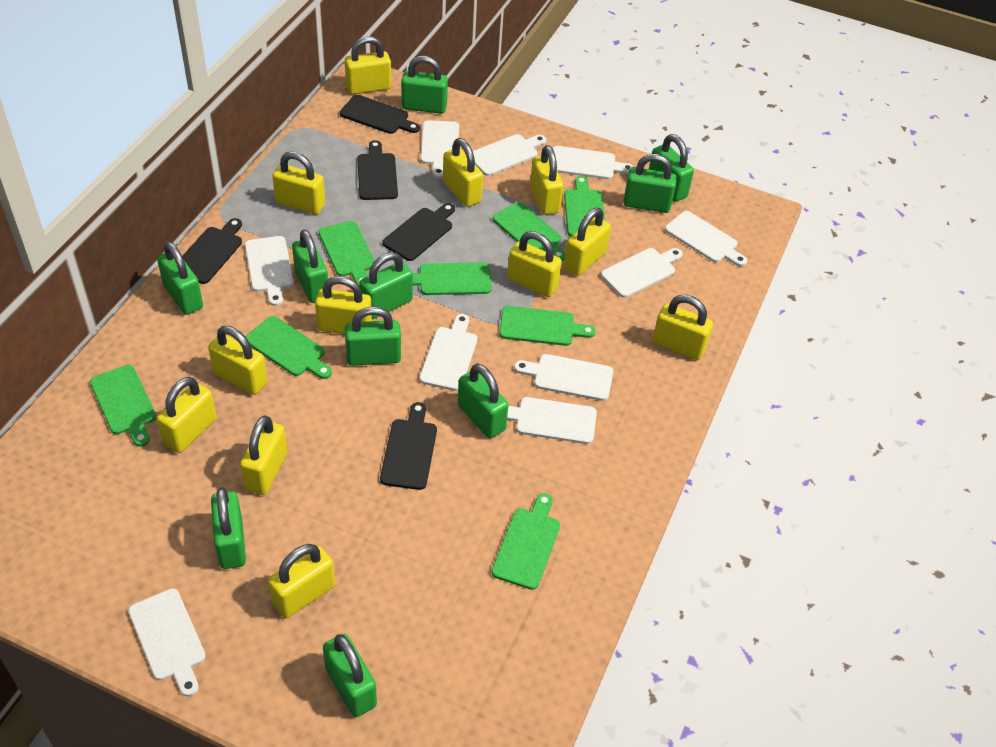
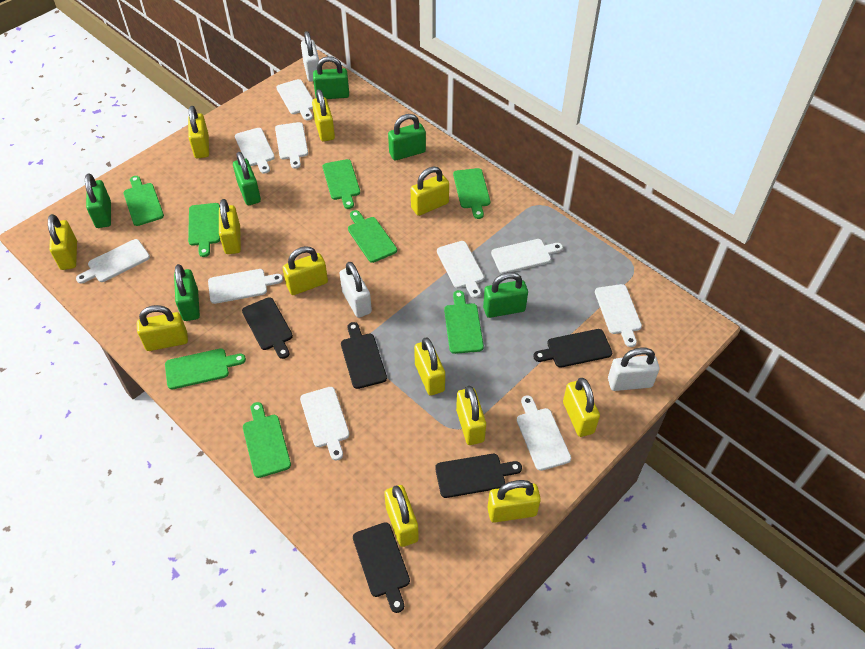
green padlock: 10 -> 6
white padlock: 0 -> 3

